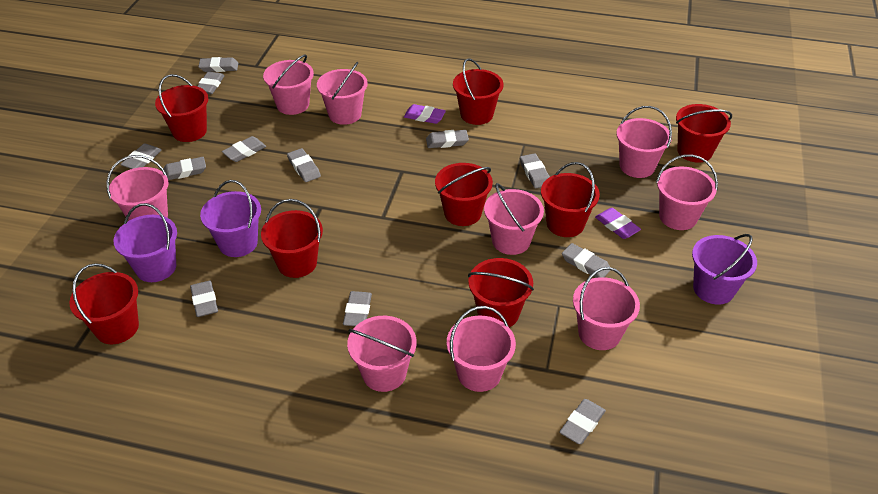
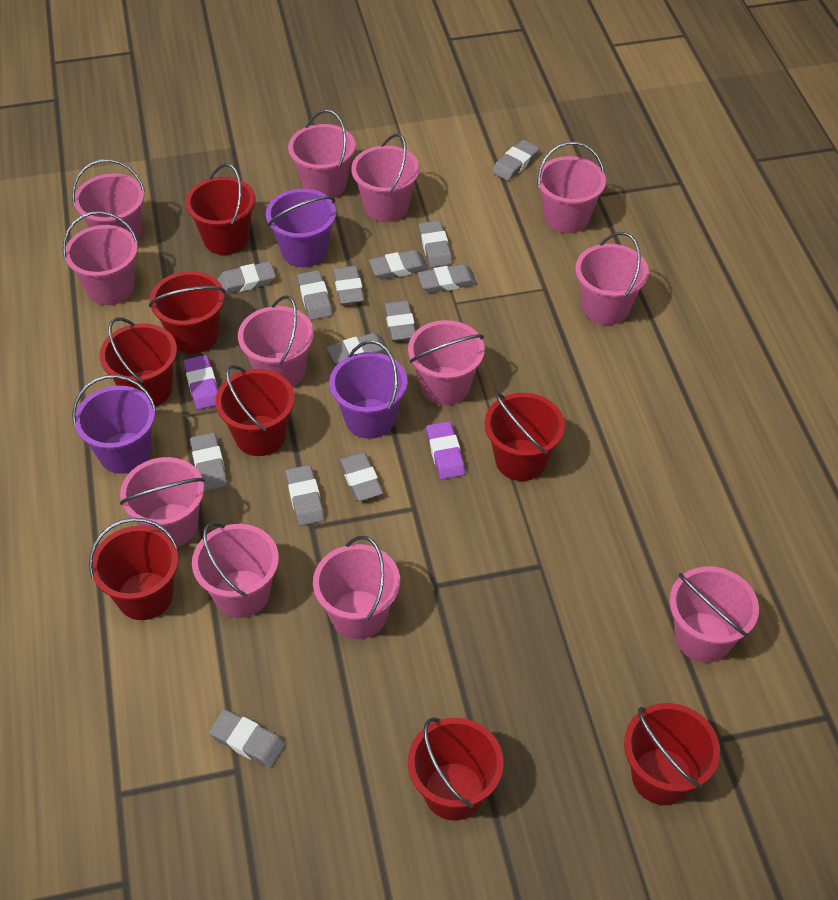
grey eraser: 12 -> 13
pink bucket: 9 -> 12

